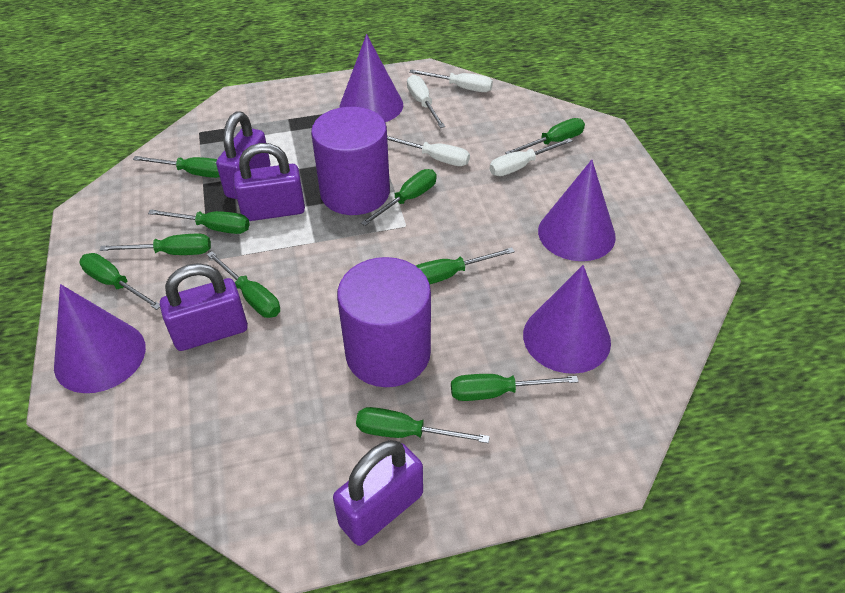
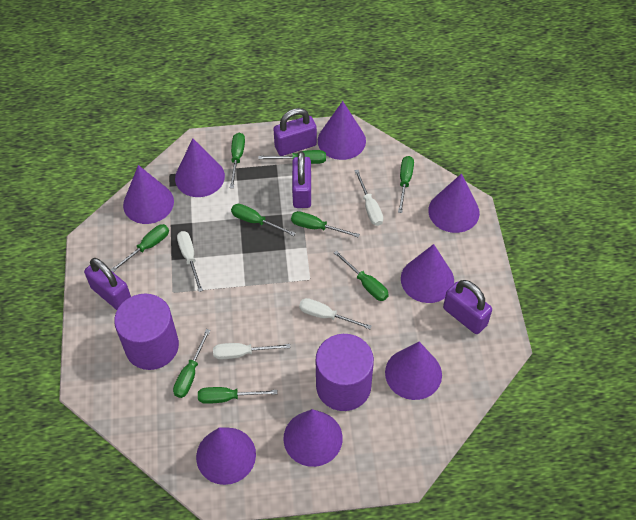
green screwdriver: 10 -> 9
purple cone: 4 -> 8

